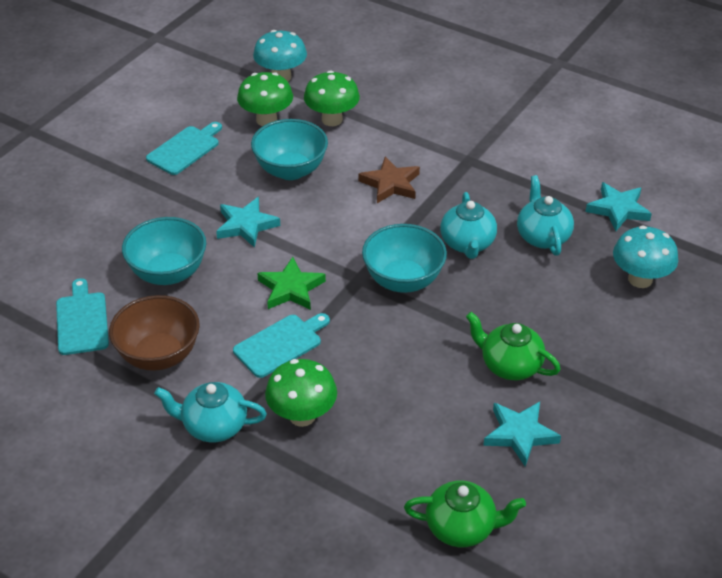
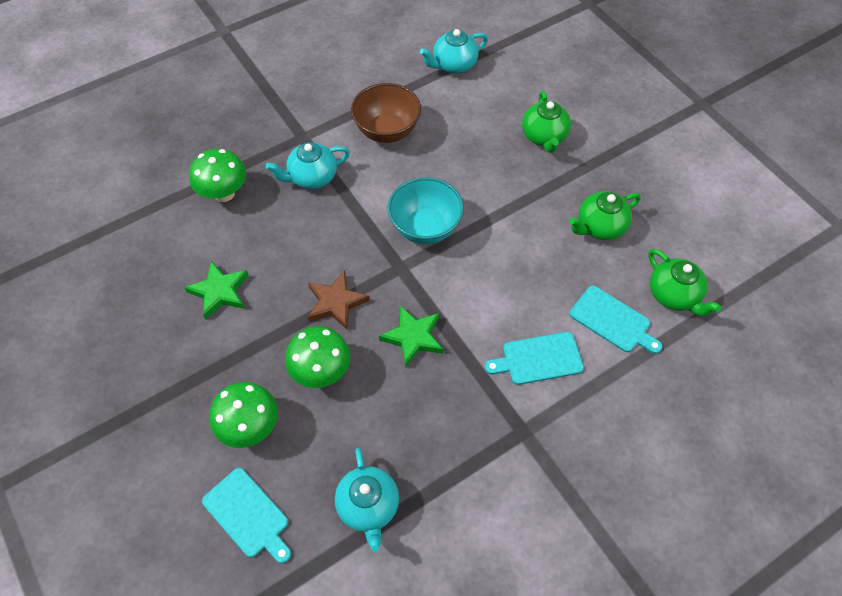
green star: 1 -> 2
green teapot: 2 -> 3
turquoise bowl: 3 -> 1
turquoise mushroom: 2 -> 0
turquoise star: 3 -> 0

